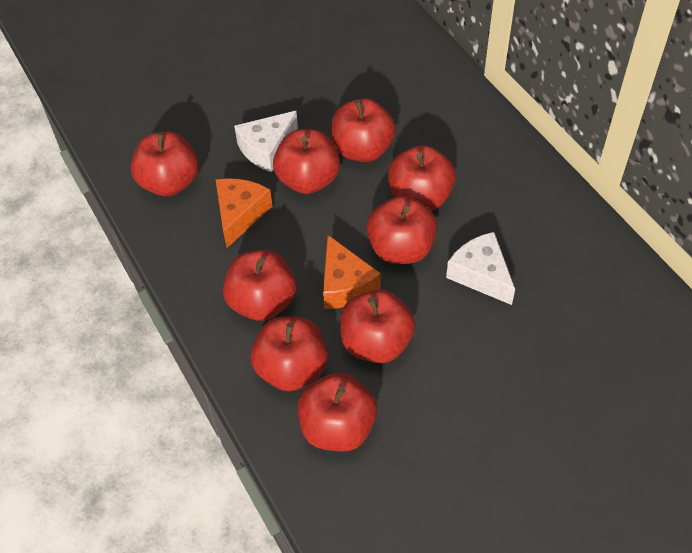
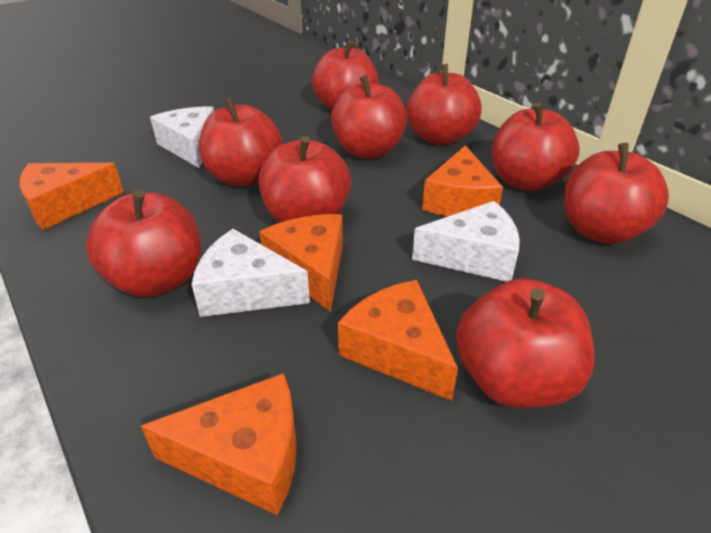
orange cheese: 2 -> 5
white cheese: 2 -> 3

